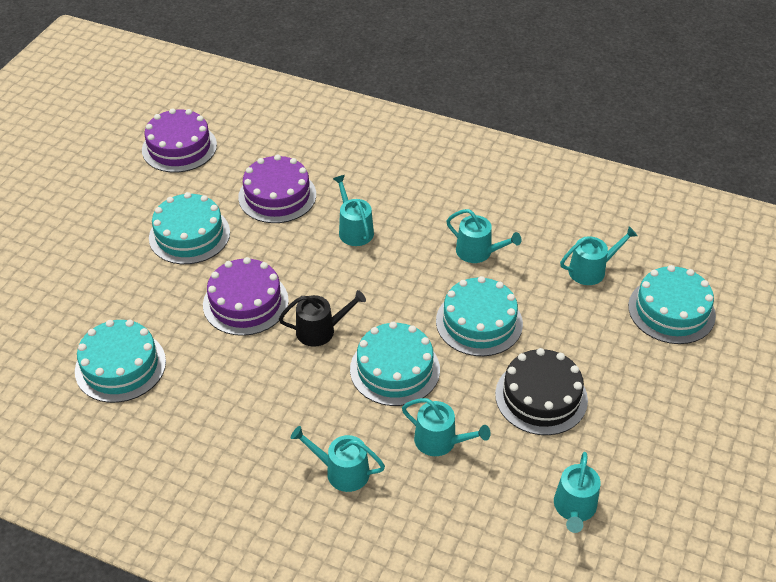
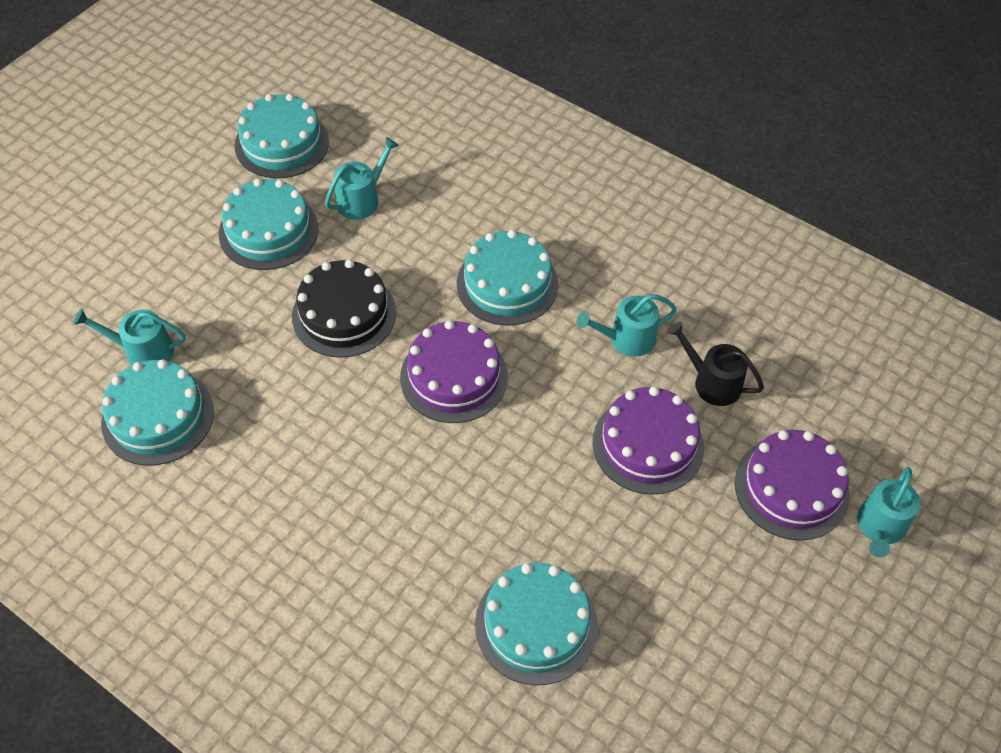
turquoise watering can: 6 -> 4

